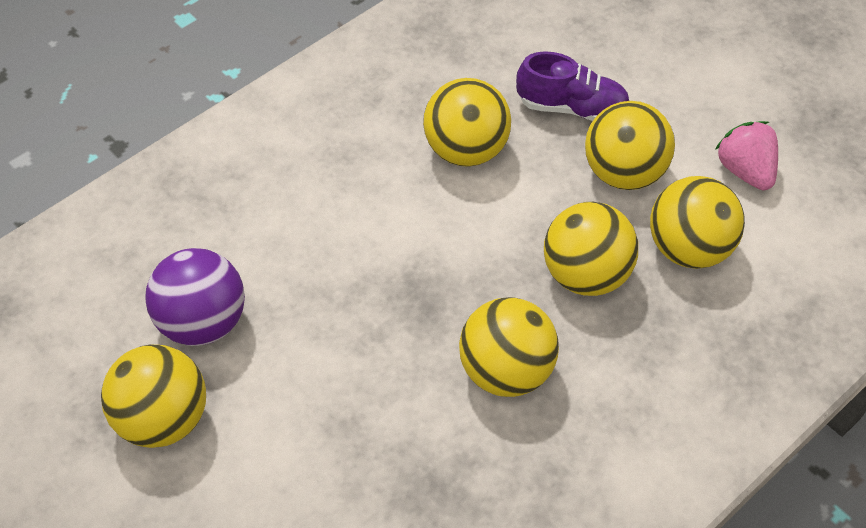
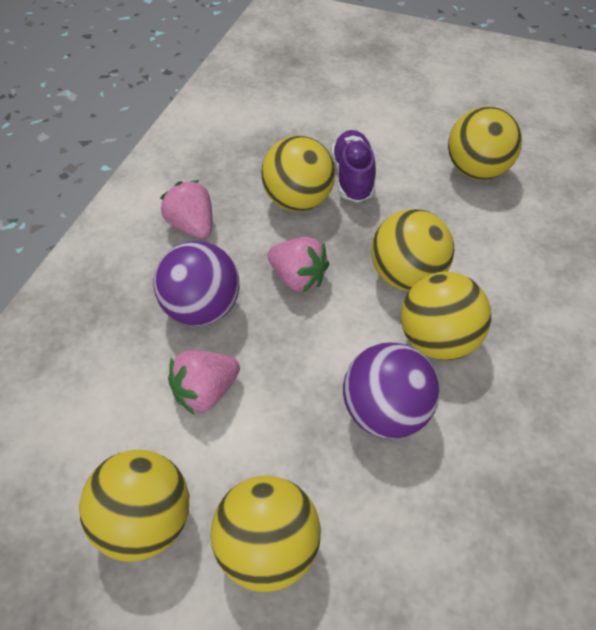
pink strawberry: 1 -> 3
purple ball: 1 -> 2

